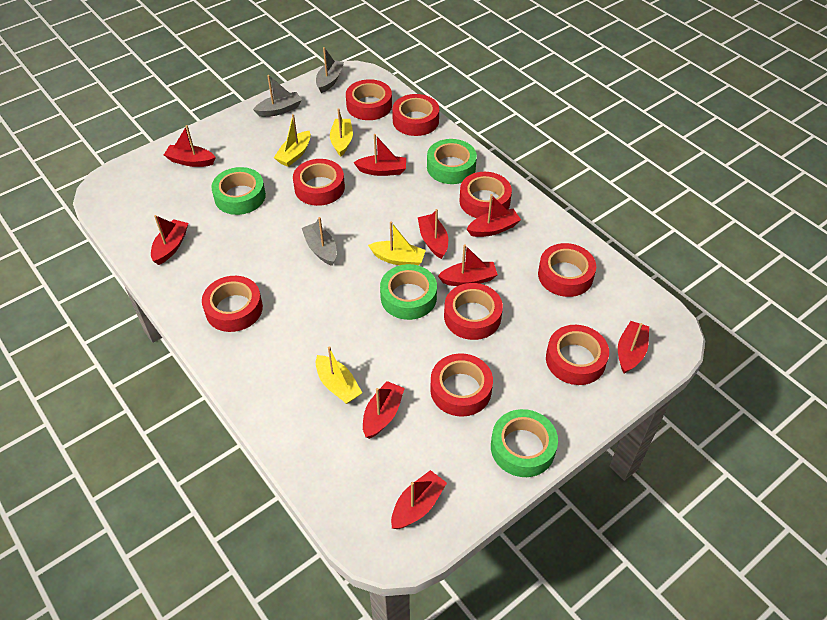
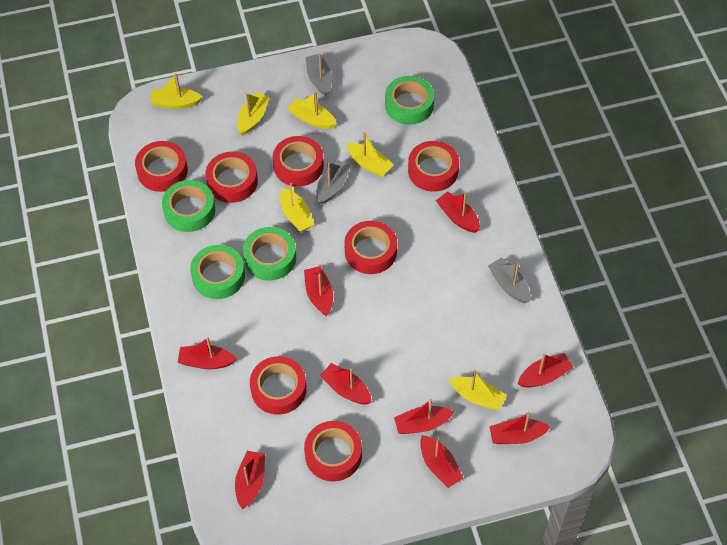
red tape: 9 -> 7
yellow boat: 4 -> 6

